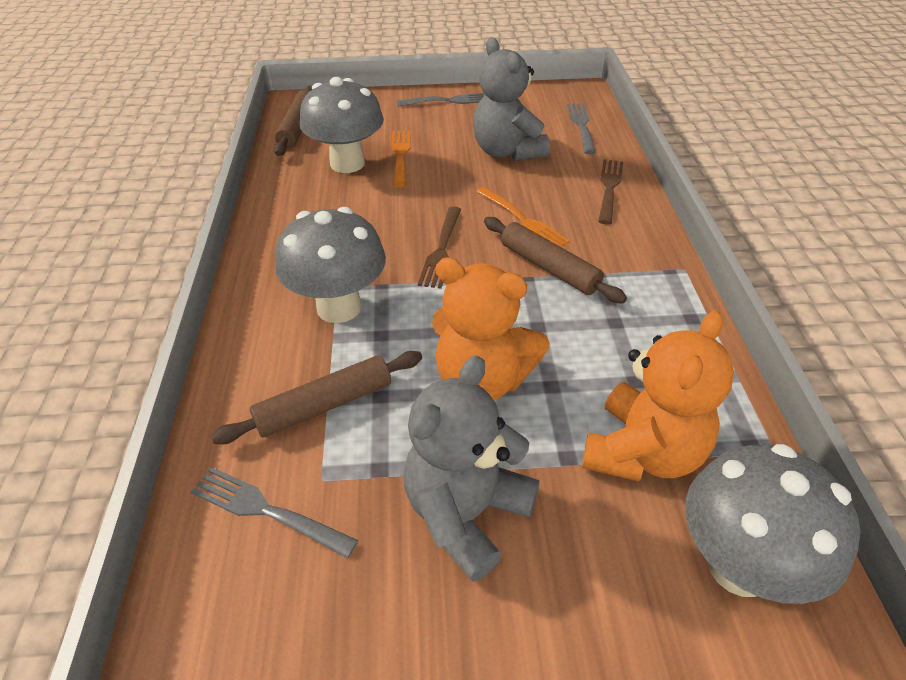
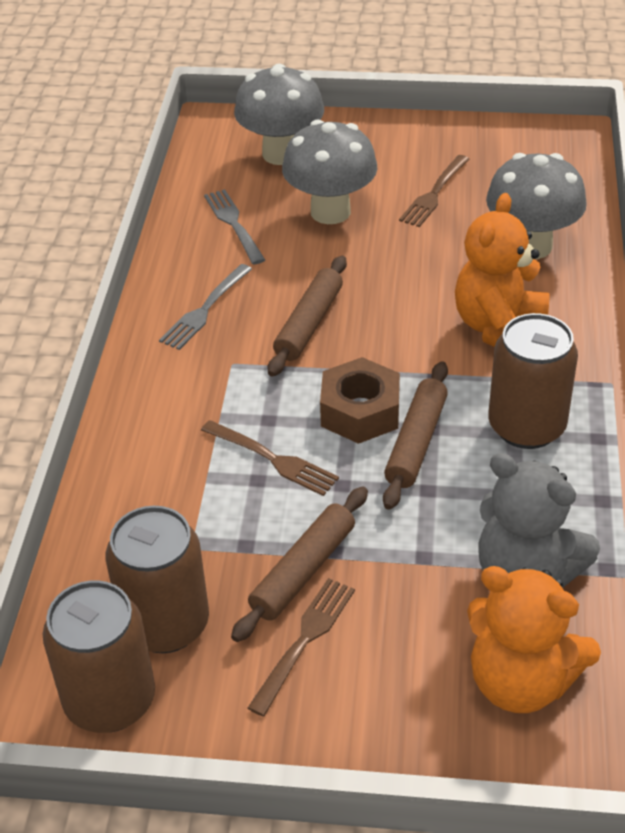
brown can: 0 -> 3
brown fork: 2 -> 3
brown nut: 0 -> 1
grey fork: 3 -> 2
grey teddy bear: 2 -> 1
orange fork: 2 -> 0

